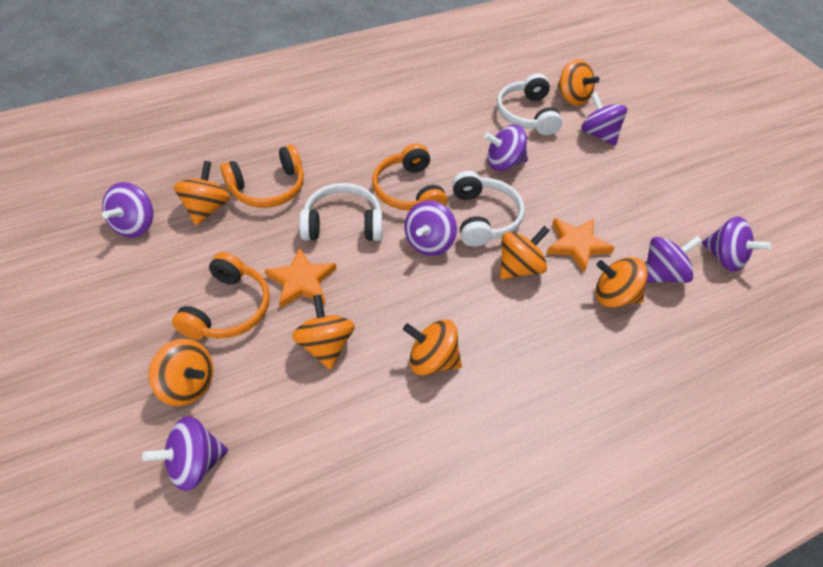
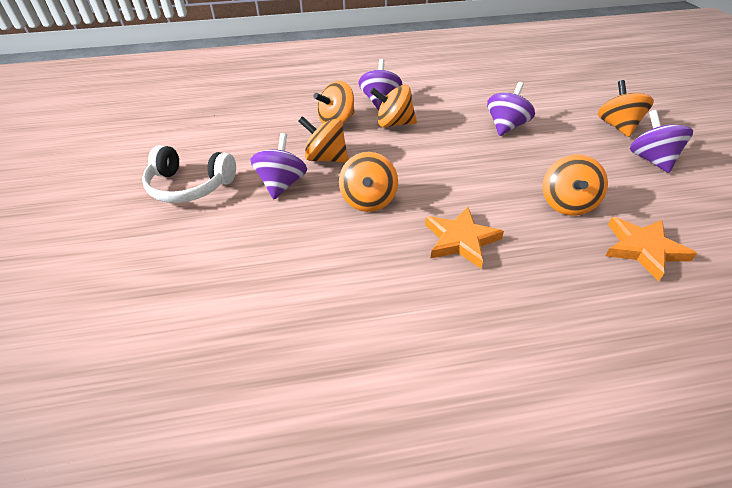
orange headphones: 3 -> 0
orange spinning top: 7 -> 6
purple spinning top: 7 -> 4
white headphones: 3 -> 1

